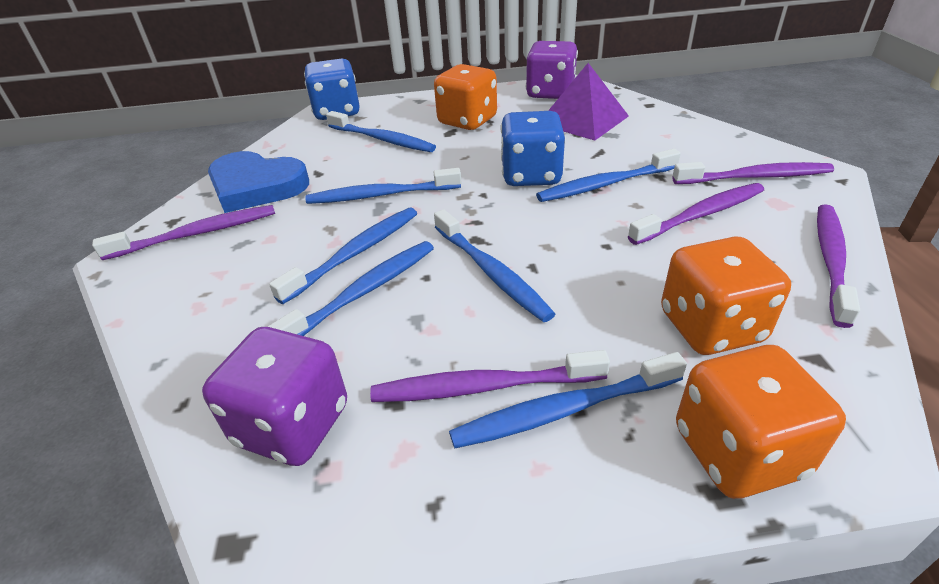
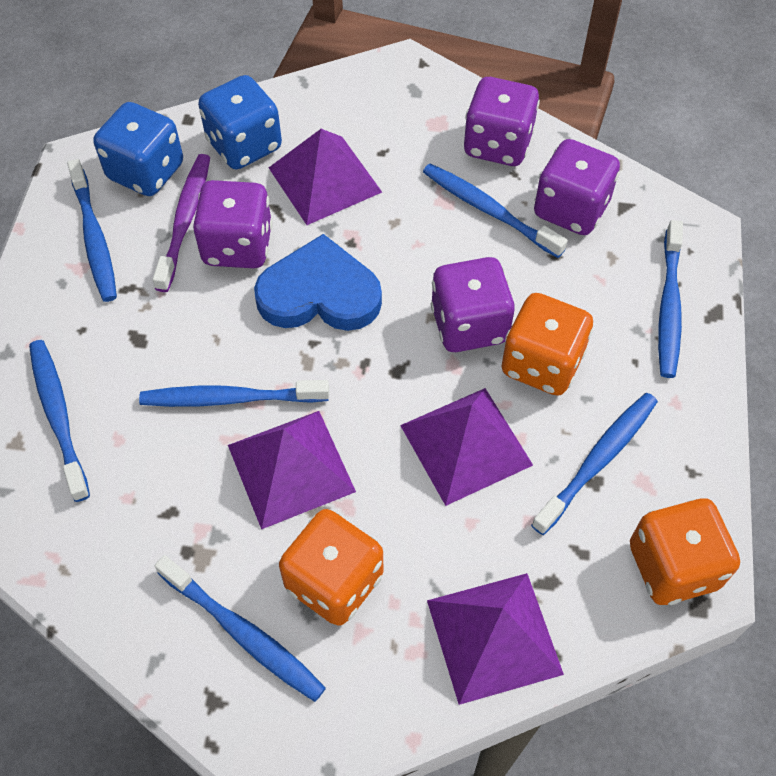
purple dice: 2 -> 4
purple pyramid: 1 -> 4
purple toothbrush: 5 -> 1

